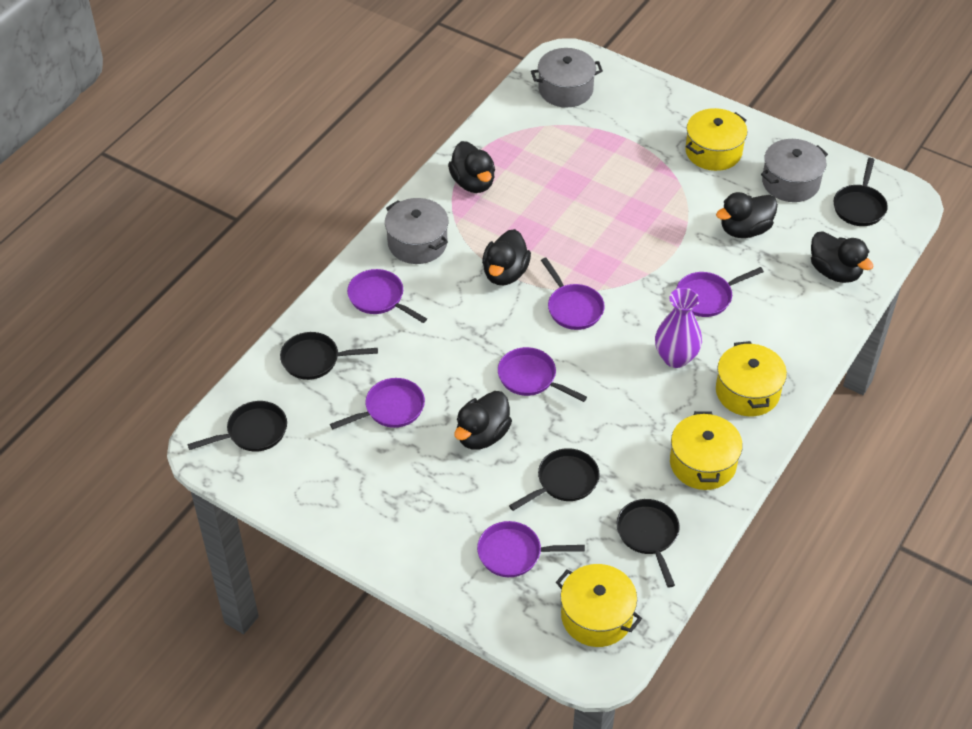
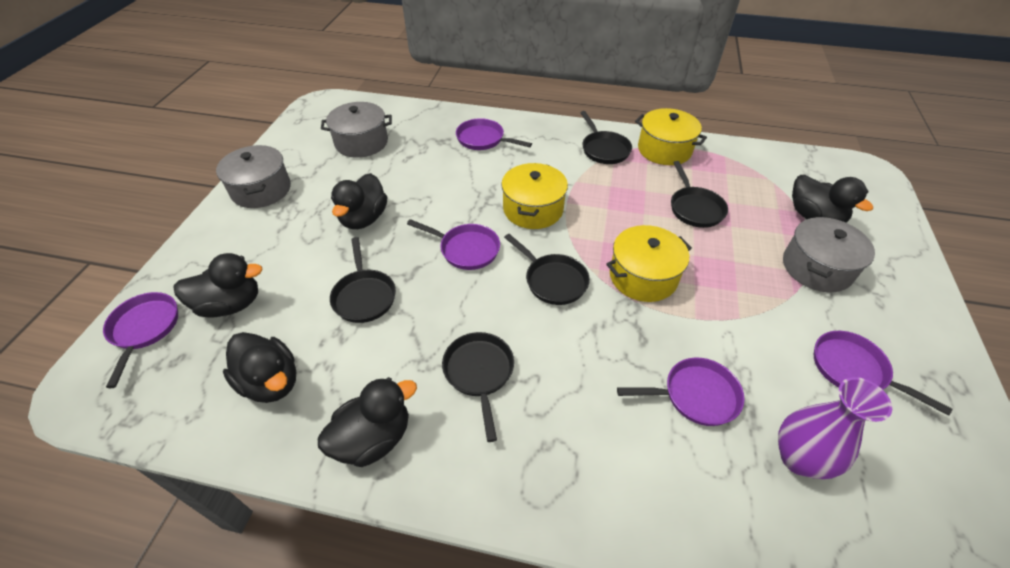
purple pan: 6 -> 5
yellow pot: 4 -> 3

